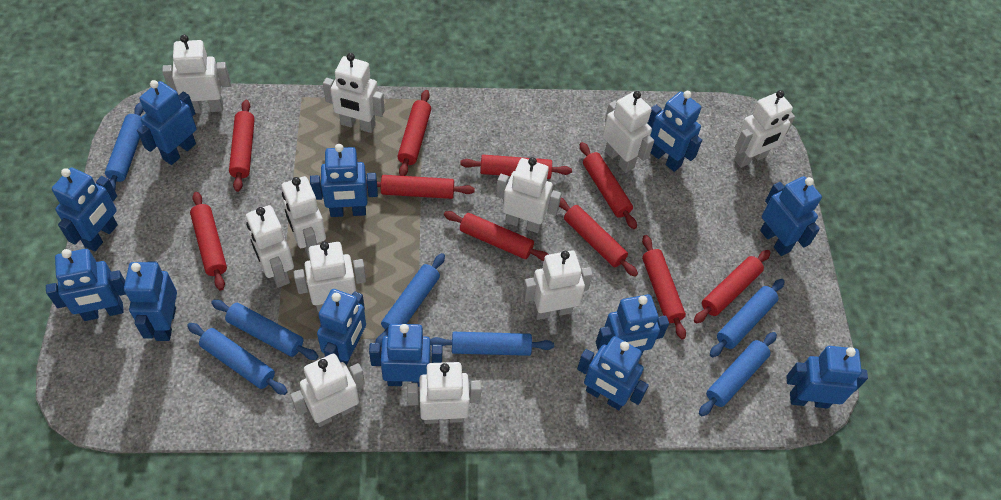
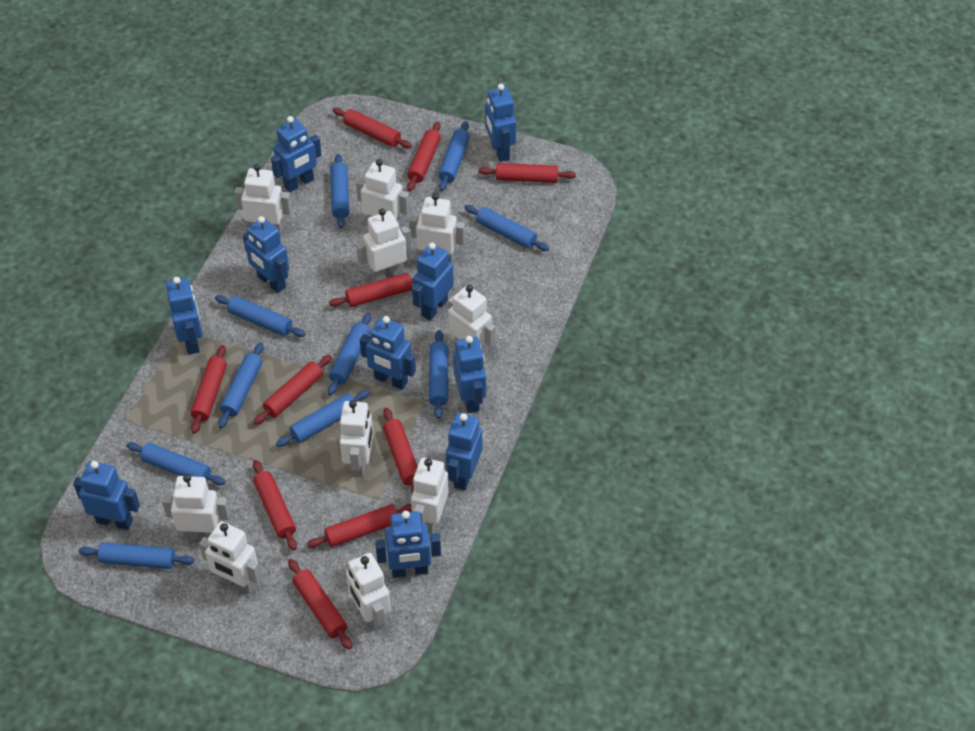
blue robot: 12 -> 10
blue rolling pin: 7 -> 10
white robot: 11 -> 10

